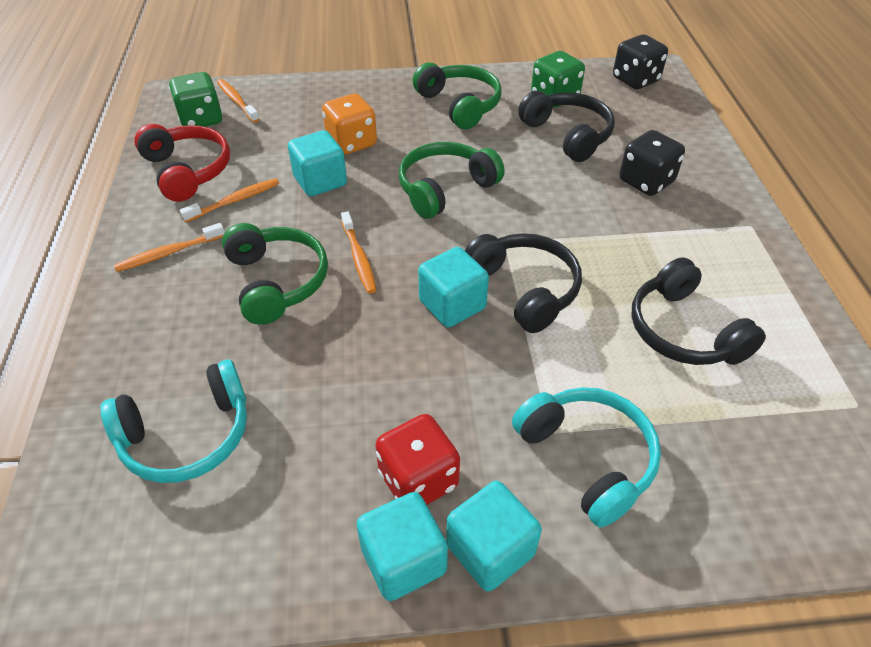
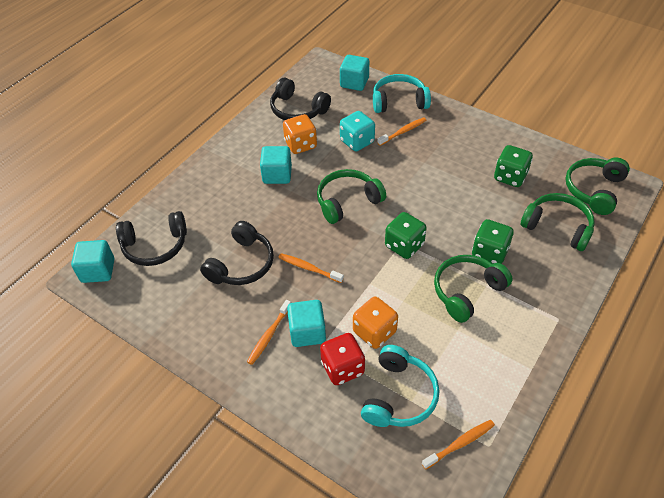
black dice: 2 -> 0
green dice: 2 -> 3
green headphones: 3 -> 4
orange dice: 1 -> 2
red headphones: 1 -> 0
turquoise dice: 0 -> 1

